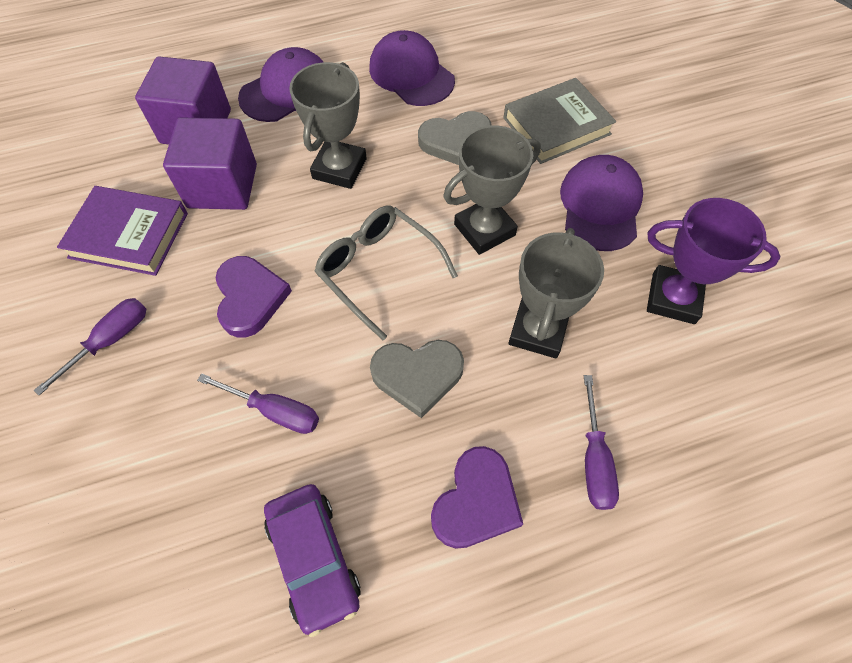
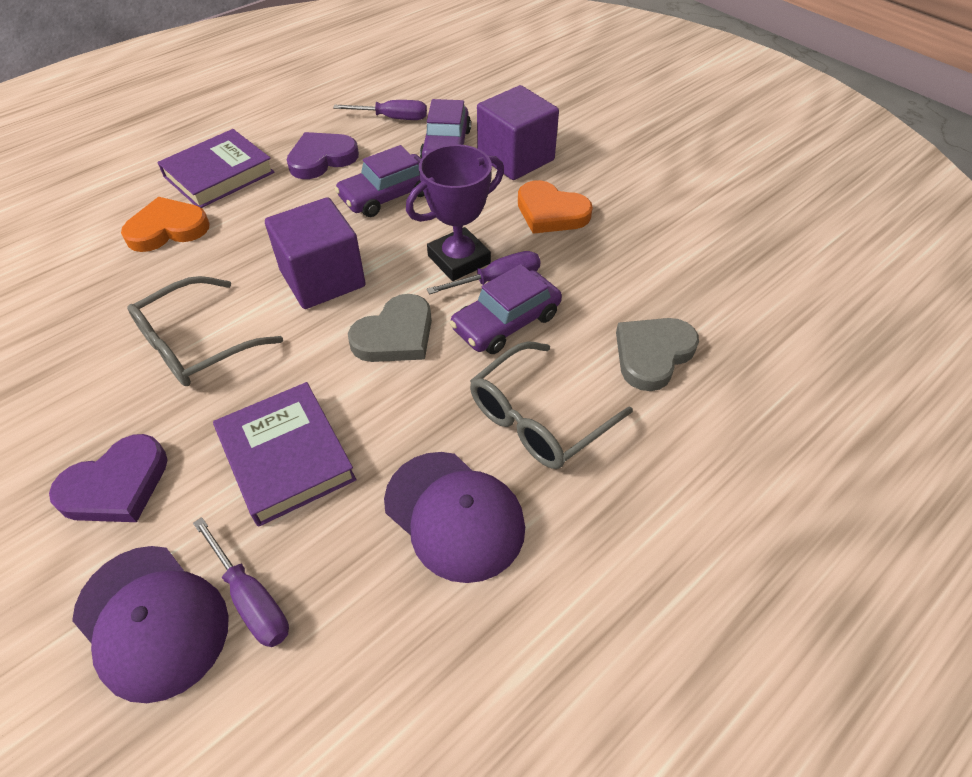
grey book: 1 -> 0
grey glasses: 1 -> 2
grey trophy: 3 -> 0
orange heart: 0 -> 2
purple book: 1 -> 2
purple cap: 3 -> 2
purple car: 1 -> 3

